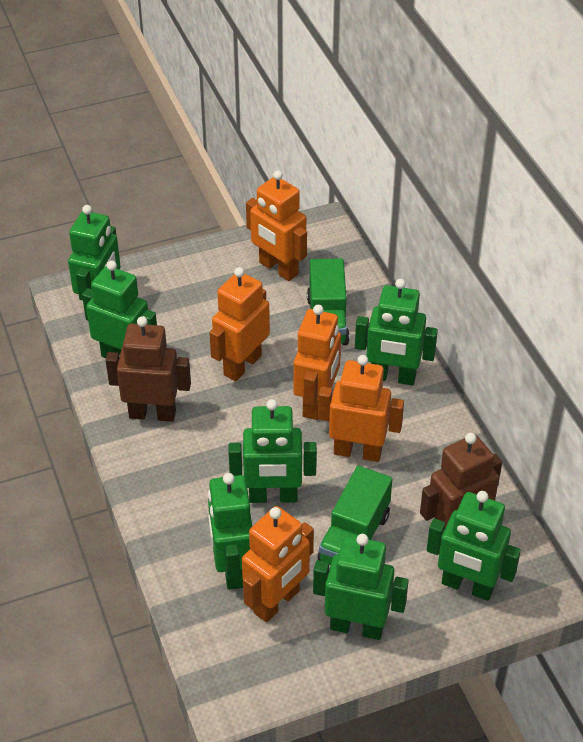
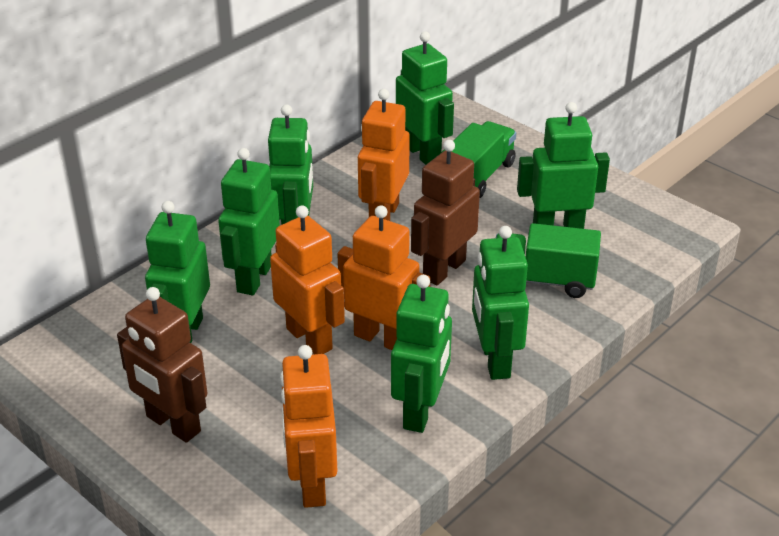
orange robot: 5 -> 4

